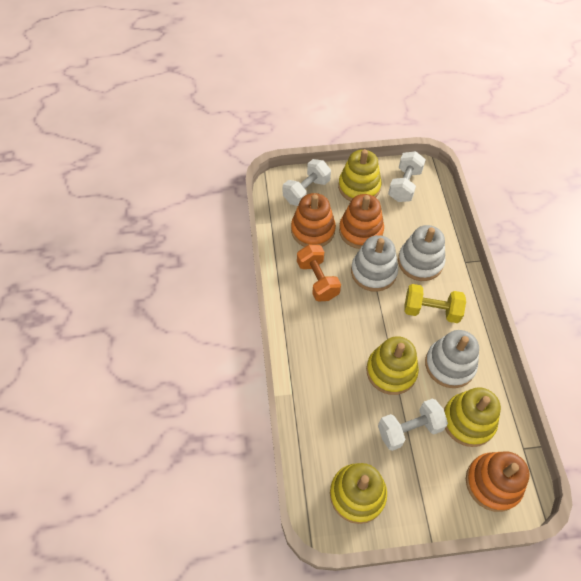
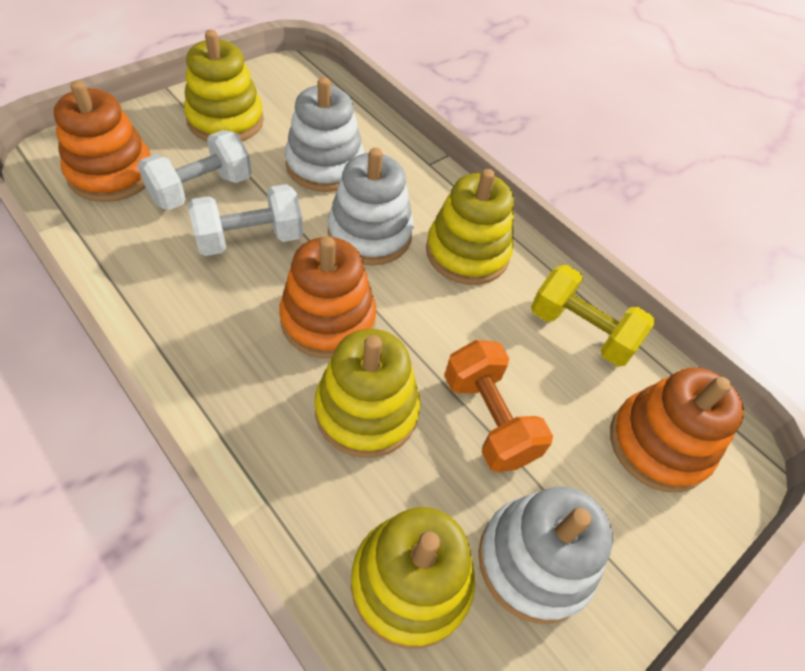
white dumbbell: 3 -> 2

